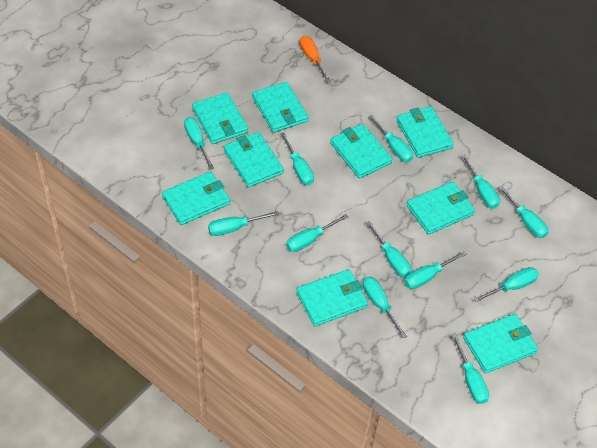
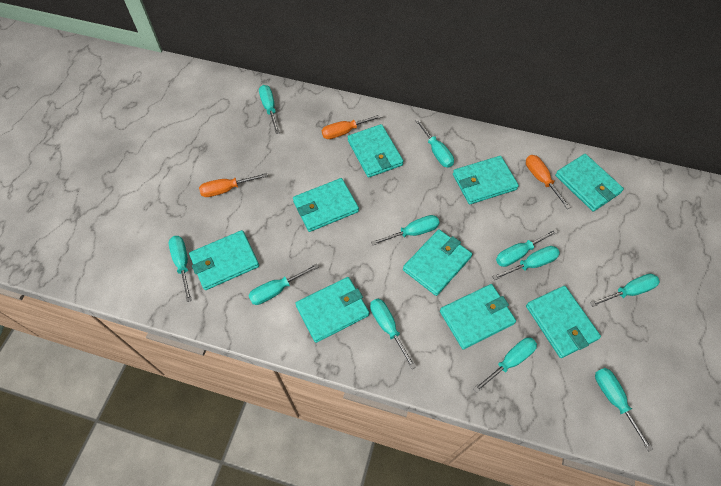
orange screwdriver: 1 -> 3
turquoise screwdriver: 12 -> 11

